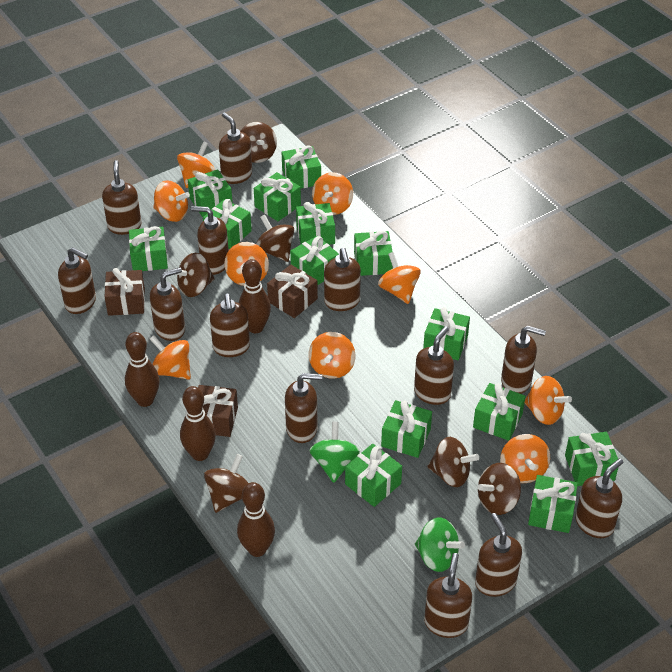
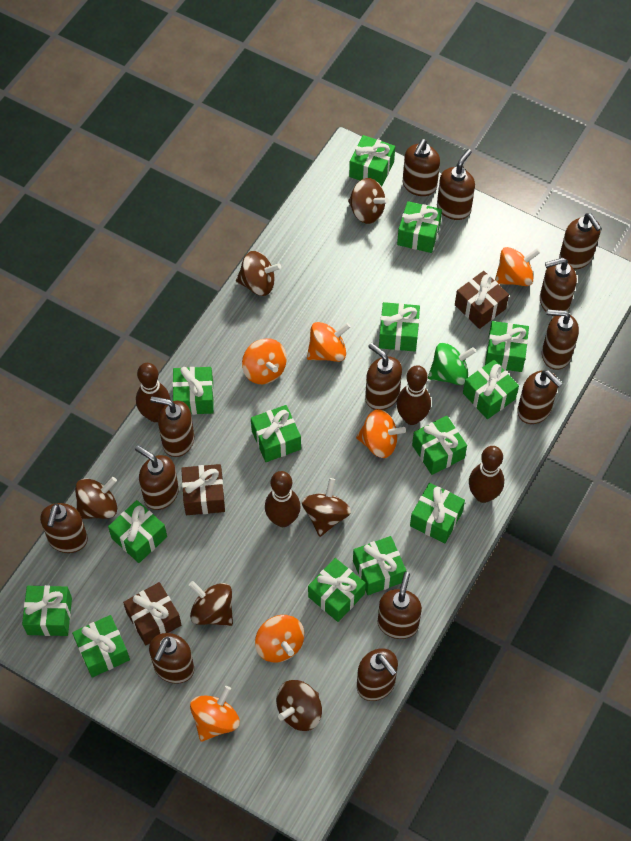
green spinning top: 2 -> 1
orange spinning top: 9 -> 6

